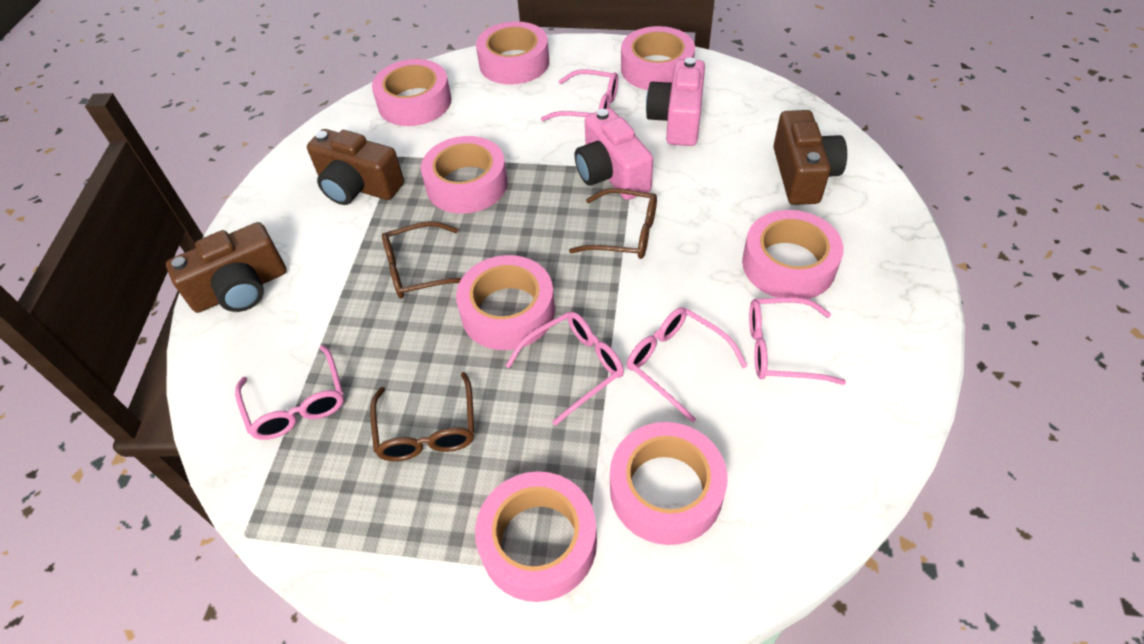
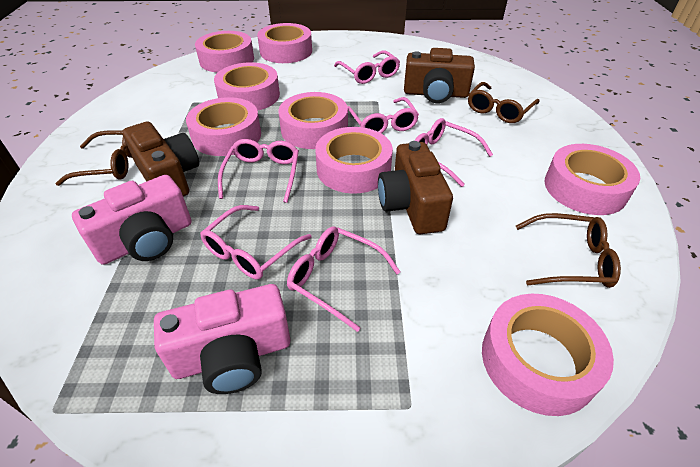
pink glasses: 5 -> 6

